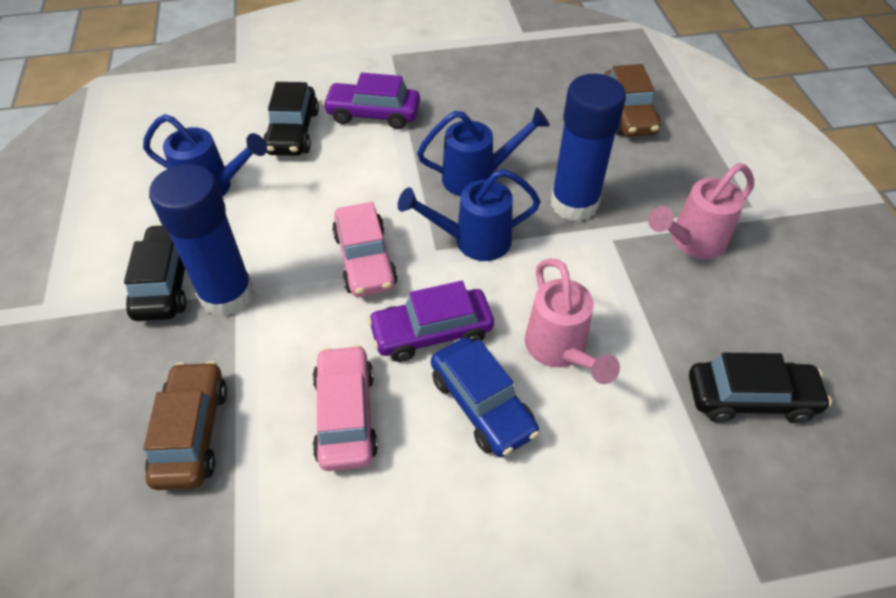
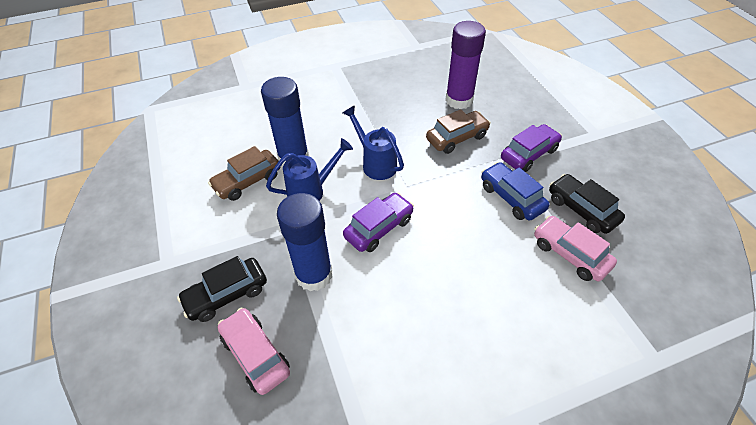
black car: 3 -> 2
blue watering can: 3 -> 2
pink watering can: 2 -> 0
purple glue stick: 0 -> 1

